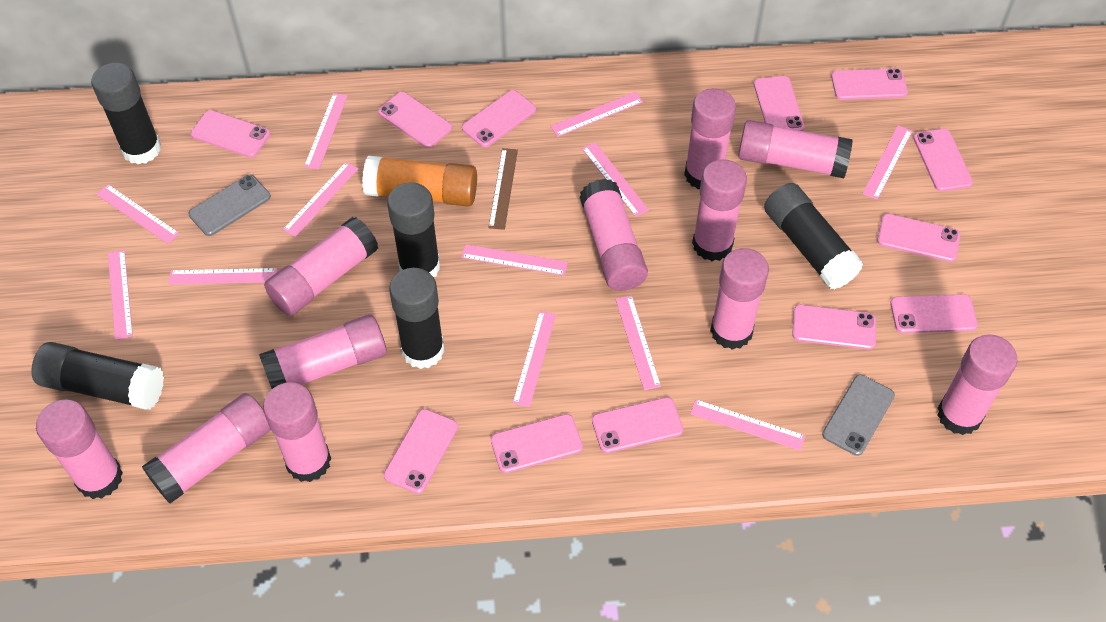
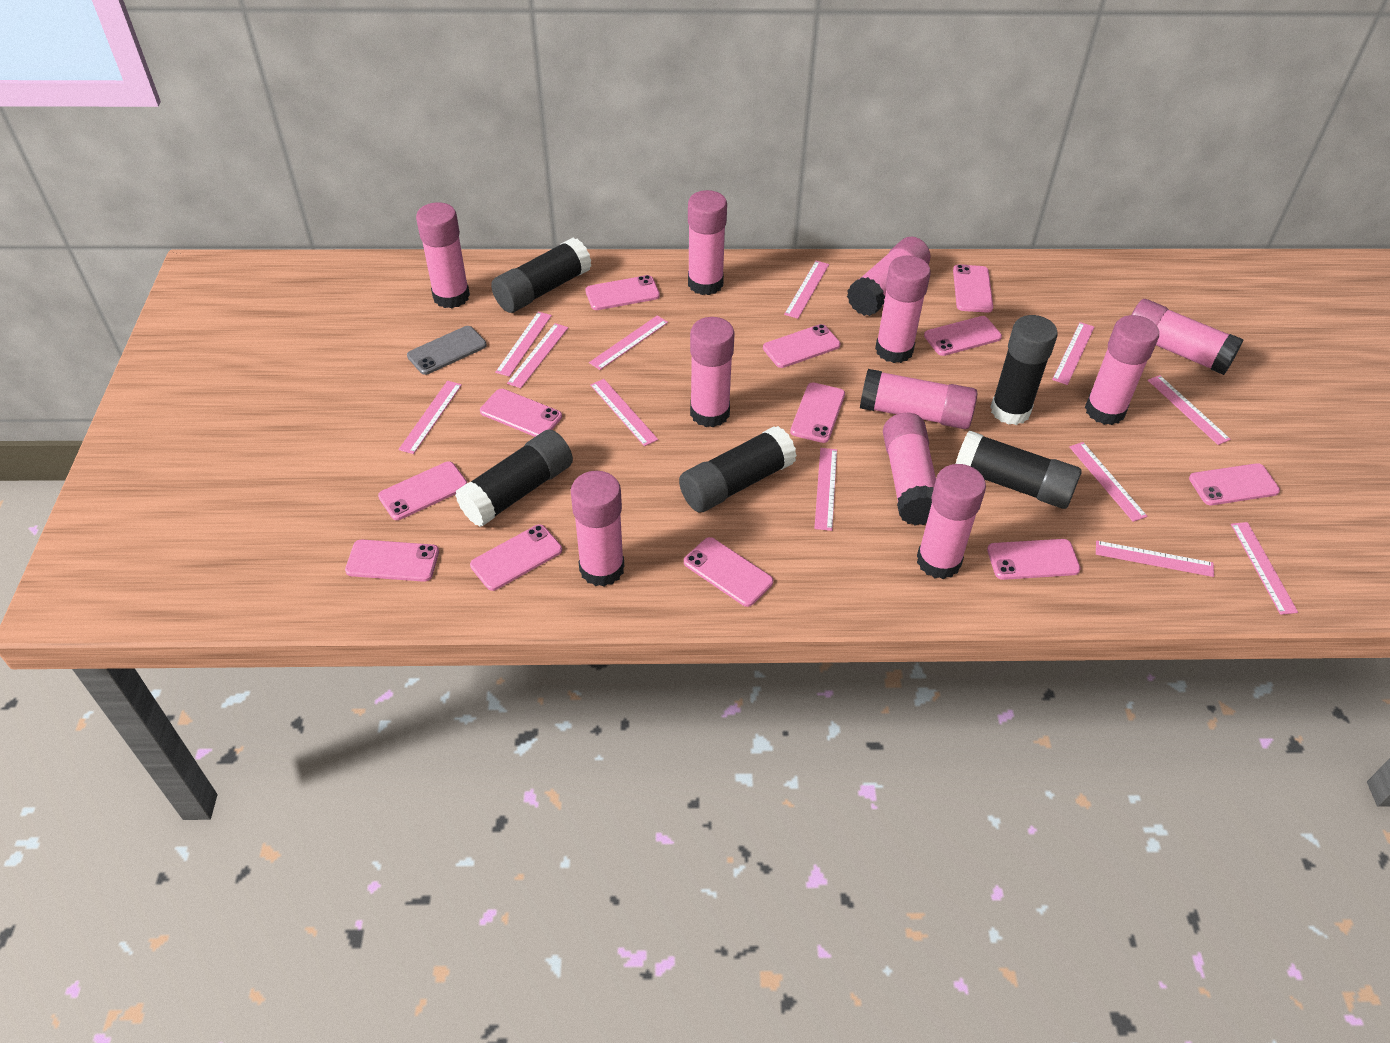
brown ruler: 1 -> 0
grey phone: 2 -> 1
orange glue stick: 1 -> 0

